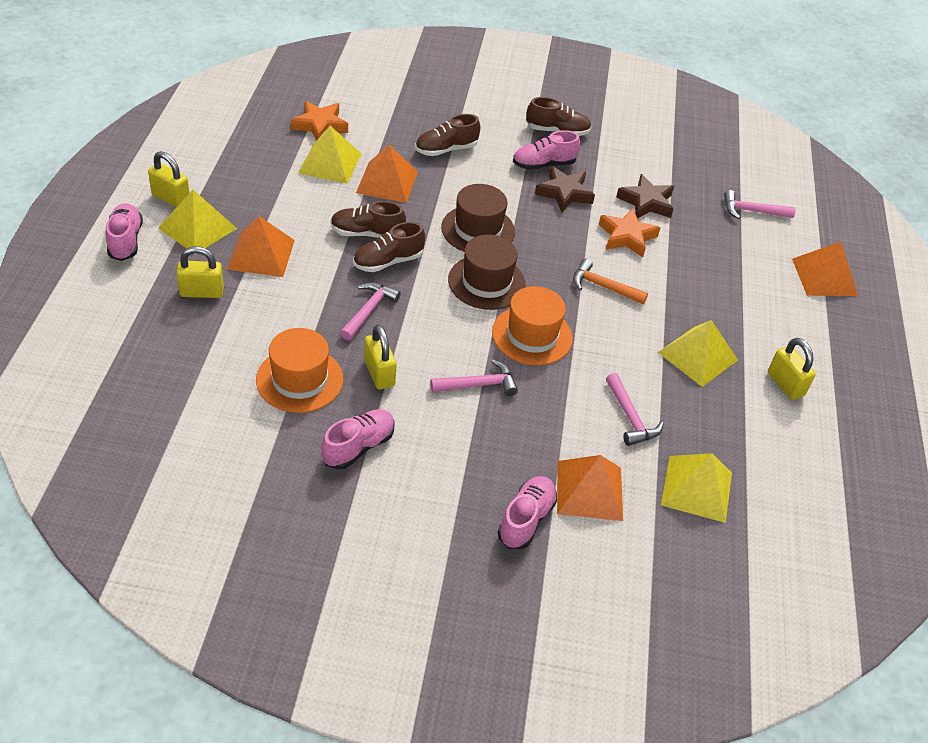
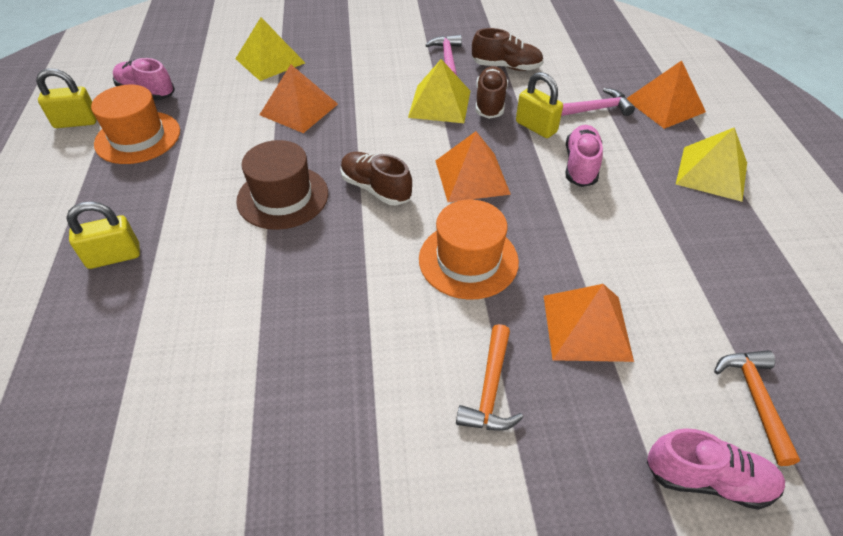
brown hat: 2 -> 1
brown shoe: 4 -> 3
brown star: 2 -> 0
orange hammer: 1 -> 2
orange star: 2 -> 0
pink hammer: 4 -> 2
pink shoe: 4 -> 3
yellow padlock: 4 -> 3
yellow pyramid: 4 -> 3

